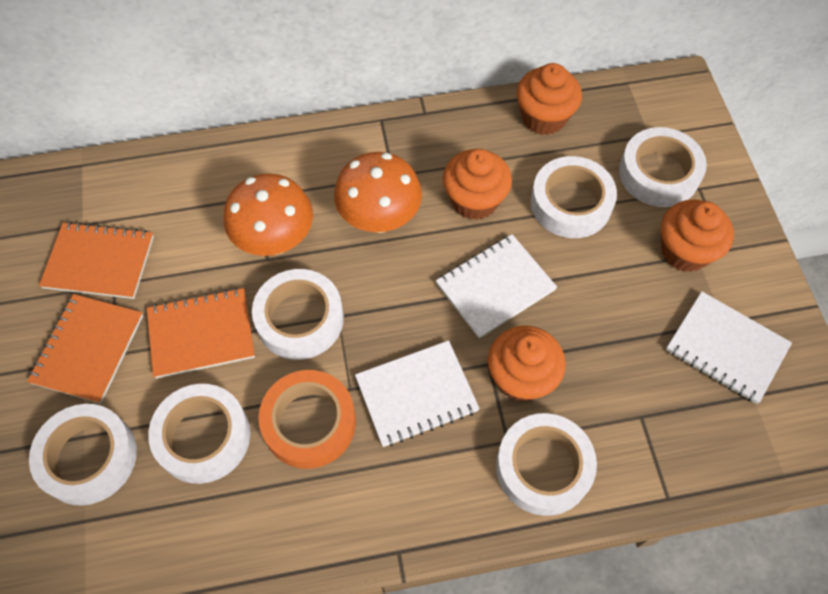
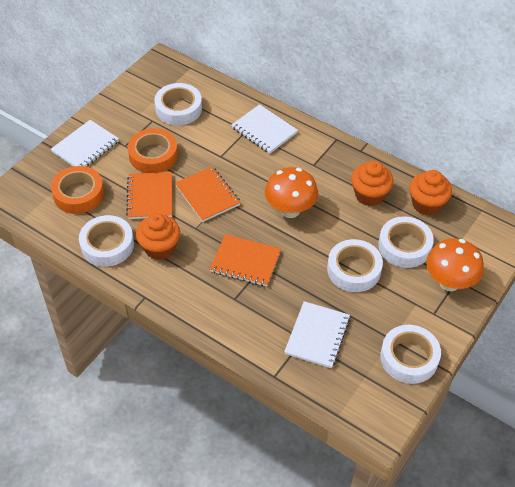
orange cupcake: 4 -> 3
orange tape: 1 -> 2
white tape: 6 -> 5

